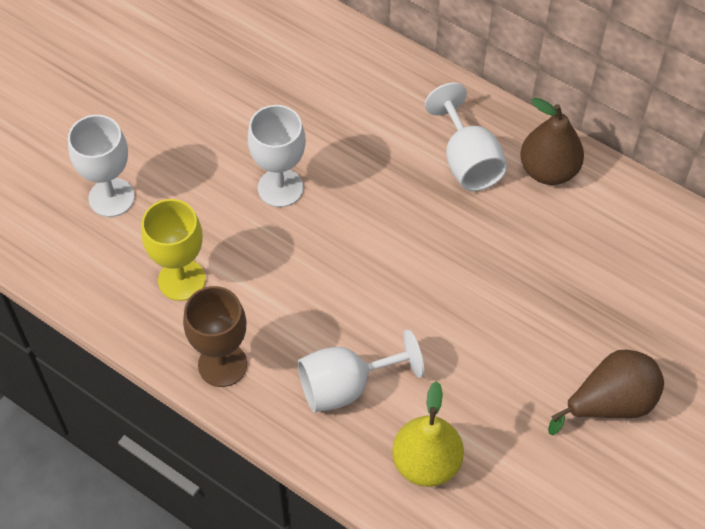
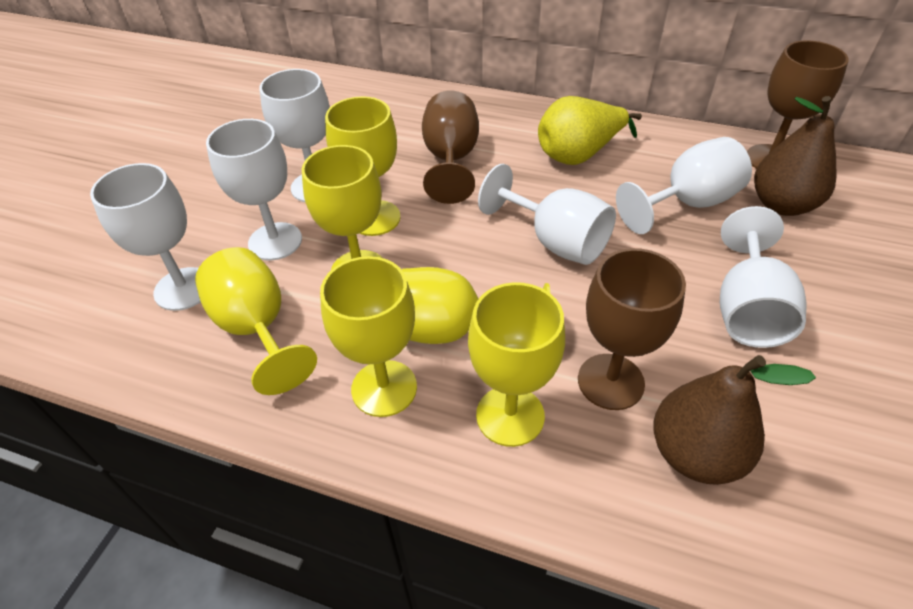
brown goblet: 1 -> 3
white goblet: 4 -> 6
yellow goblet: 1 -> 6

